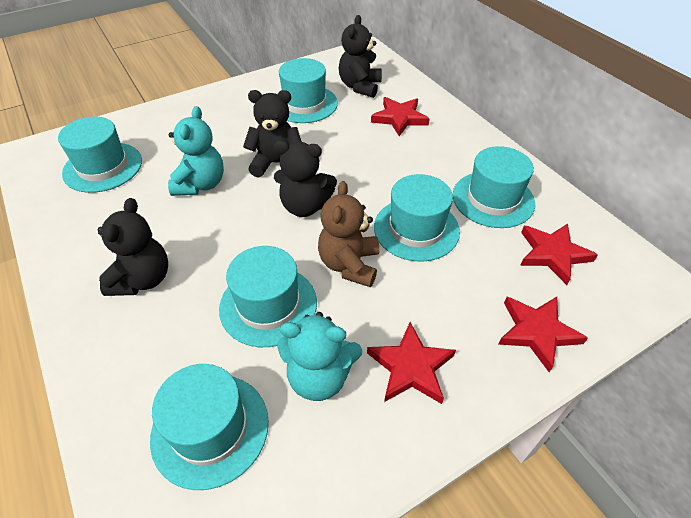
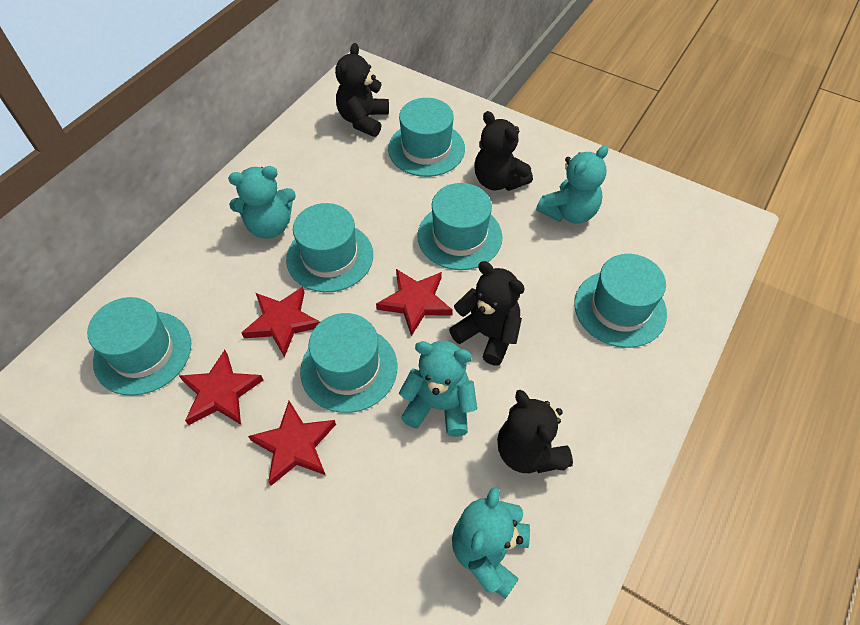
brown teddy bear: 1 -> 0
turquoise teddy bear: 2 -> 4

